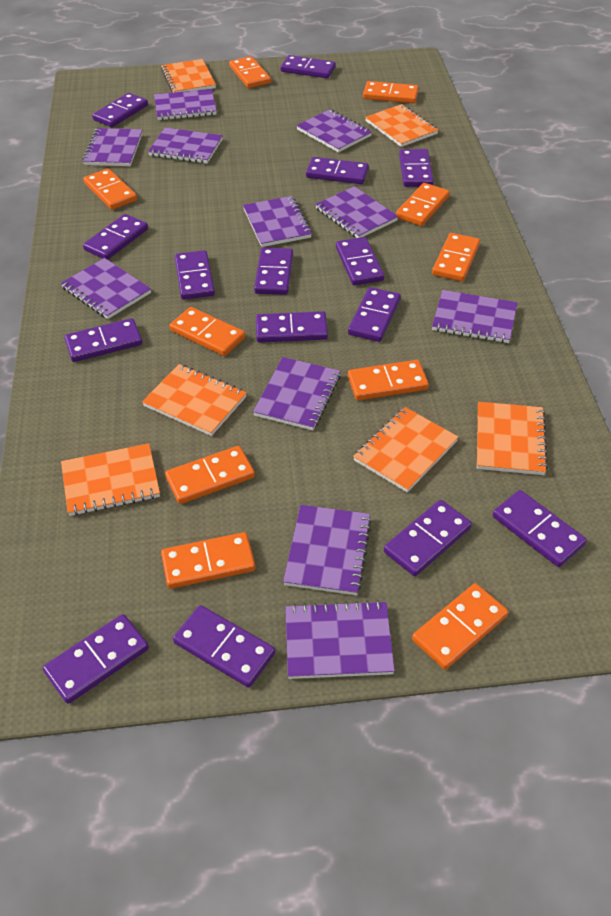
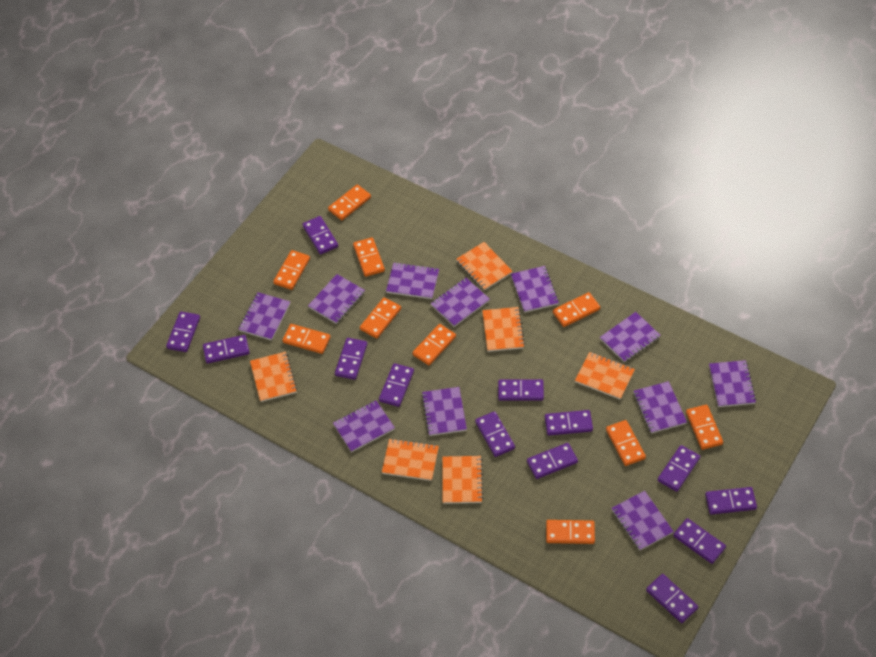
purple domino: 15 -> 13

